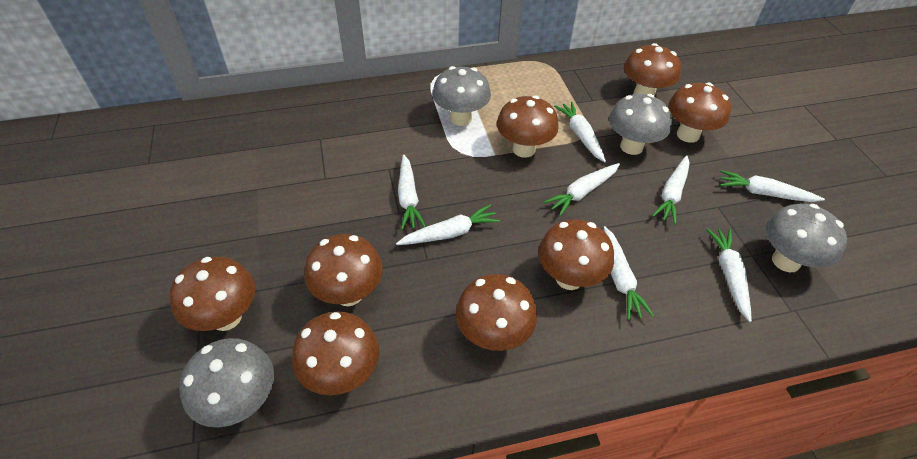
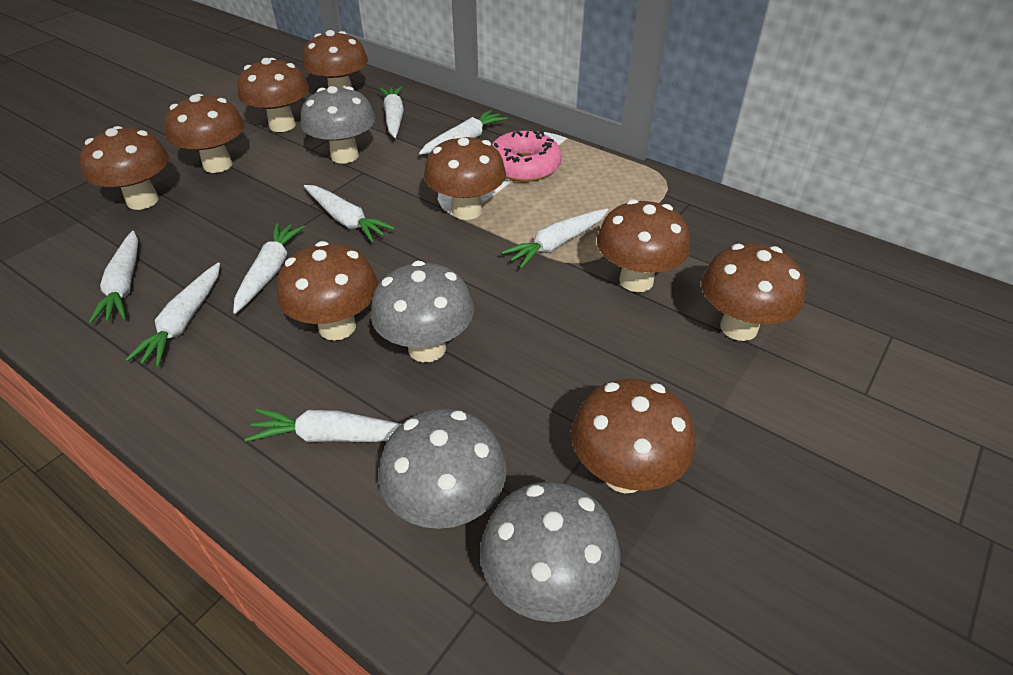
brown mushroom: 8 -> 9
pink donut: 0 -> 1

